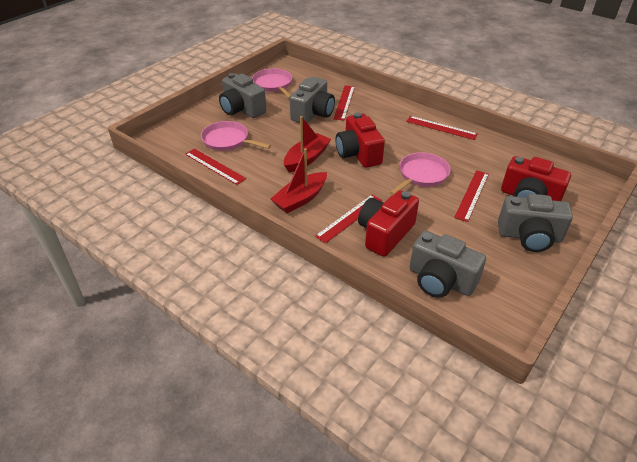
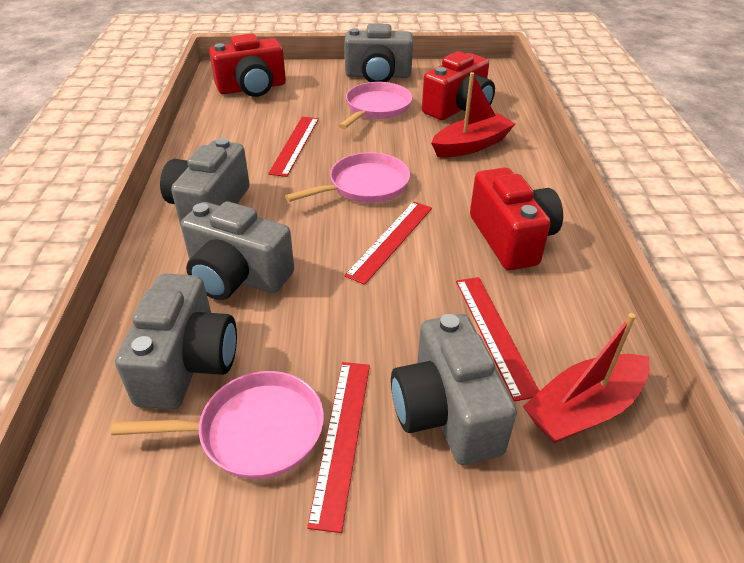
grey camera: 4 -> 5
red ruler: 5 -> 4

